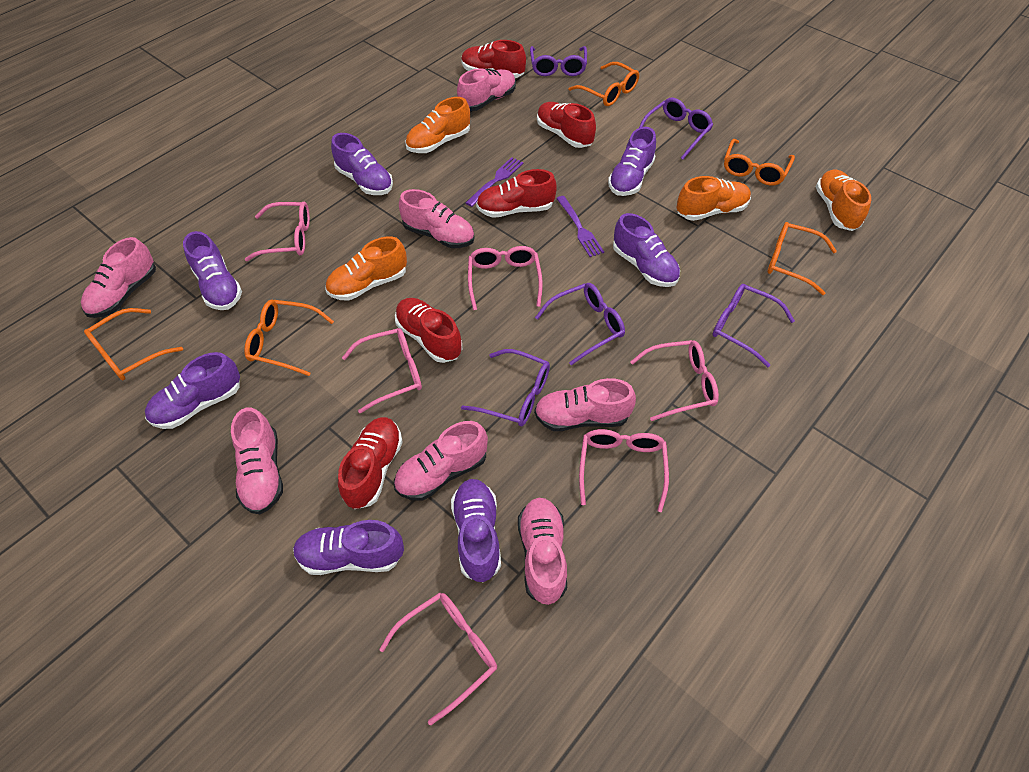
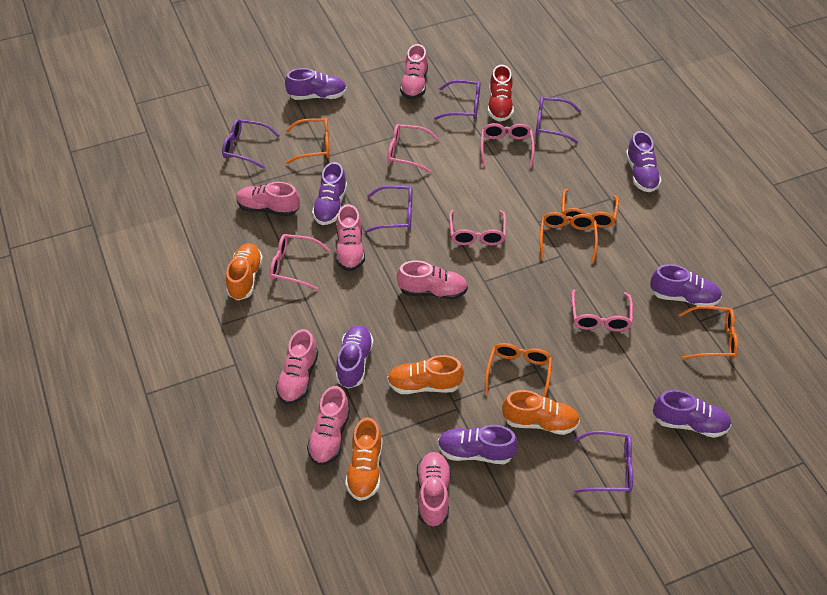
pink glasses: 6 -> 5
purple fork: 2 -> 0
red shoe: 5 -> 1

